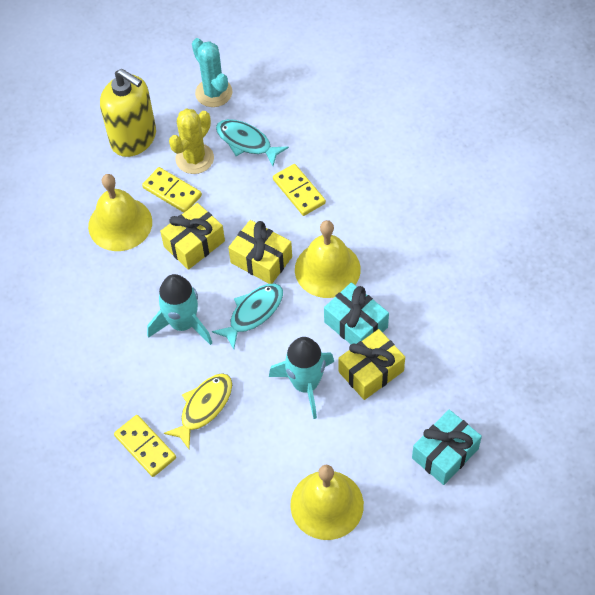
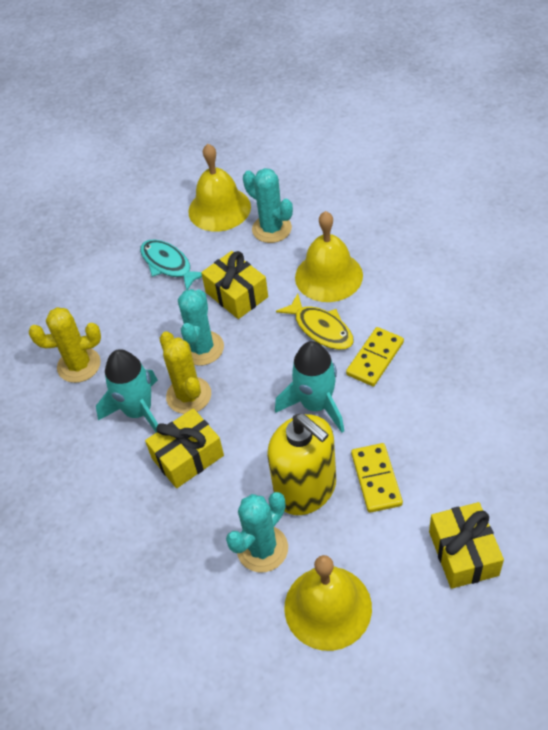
turquoise cactus: 1 -> 3
turquoise fish: 2 -> 1
turquoise gift: 2 -> 0
yellow cactus: 1 -> 2
yellow domino: 3 -> 2

